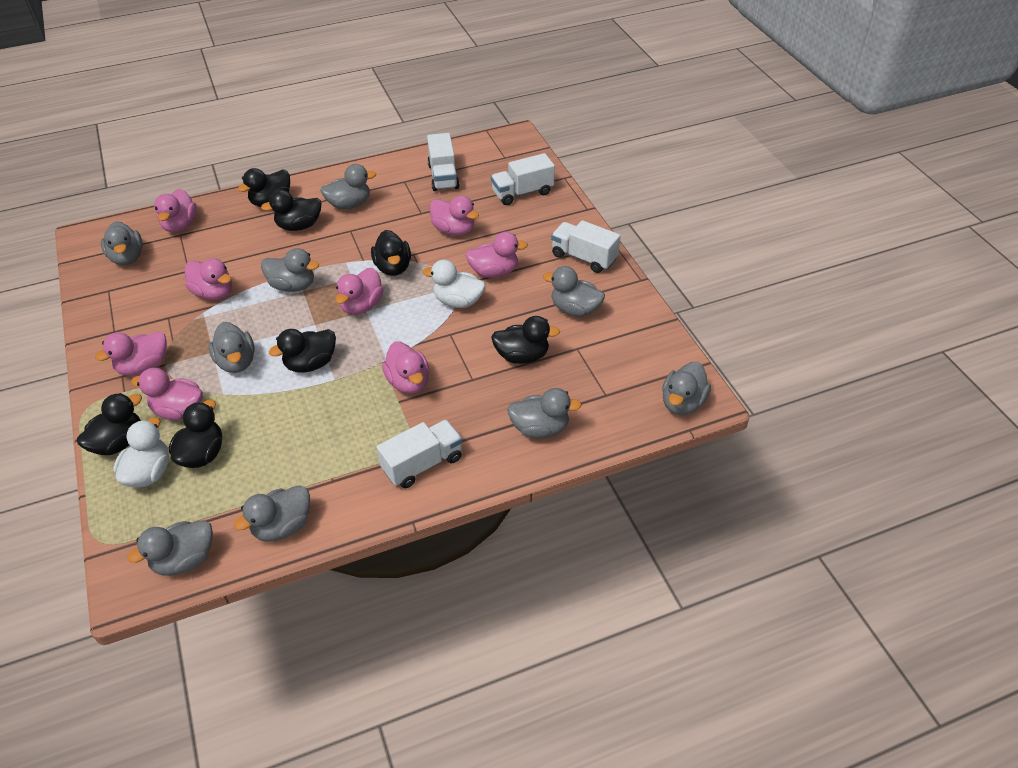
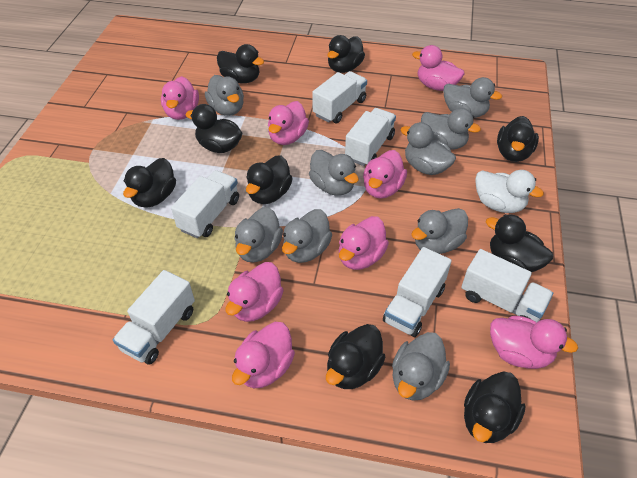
black duck: 7 -> 9
white duck: 2 -> 1
white truck: 4 -> 6

